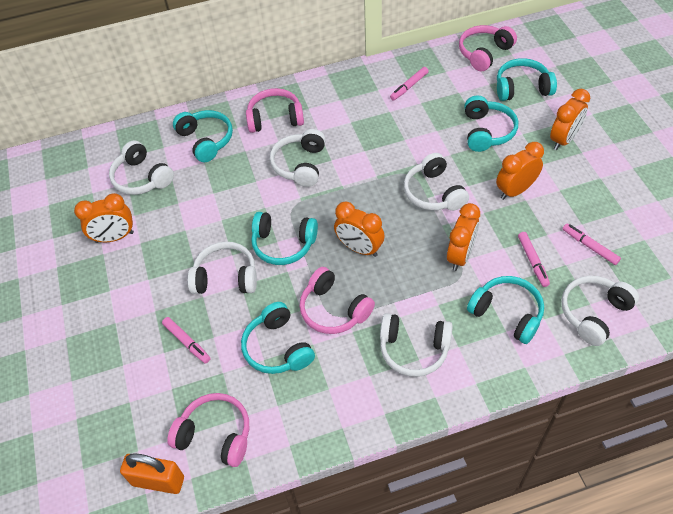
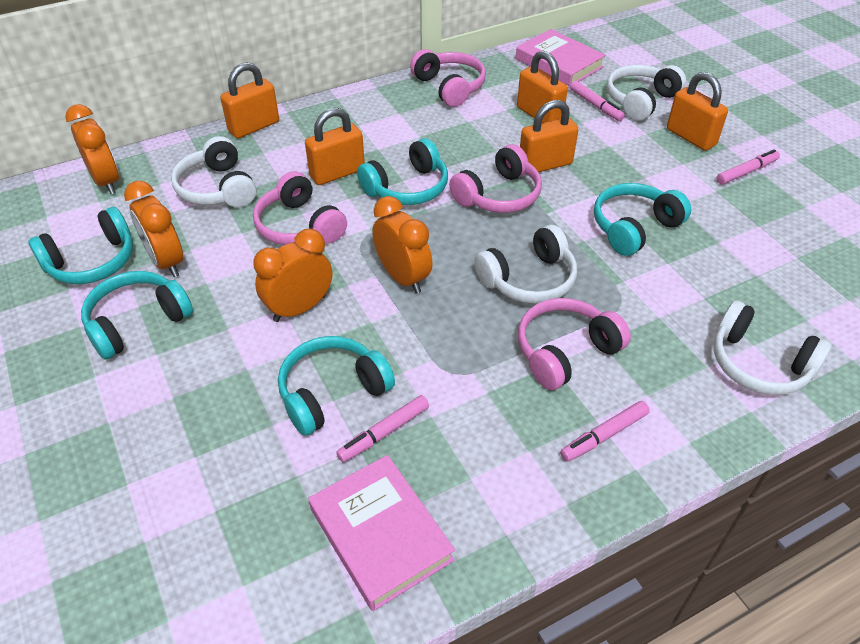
orange clock: 5 -> 4
orange padlock: 1 -> 5
pink book: 0 -> 2
turquoise headphones: 6 -> 5
white headphones: 6 -> 4

